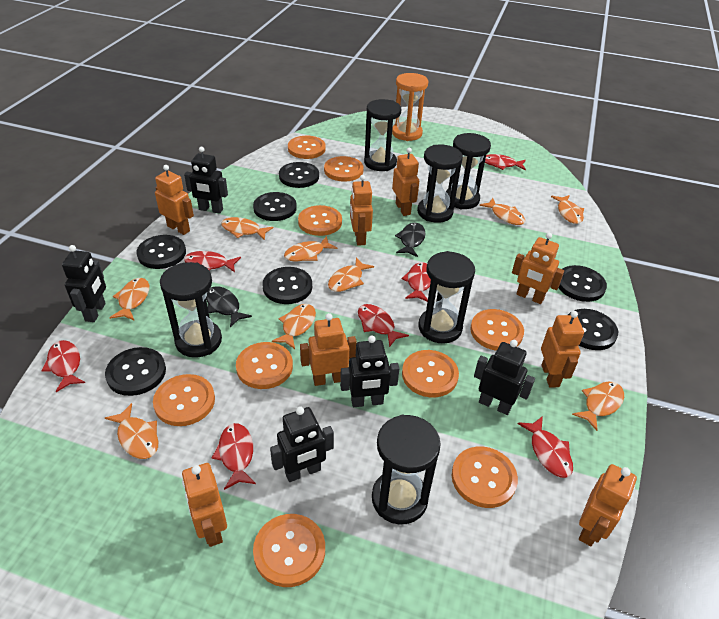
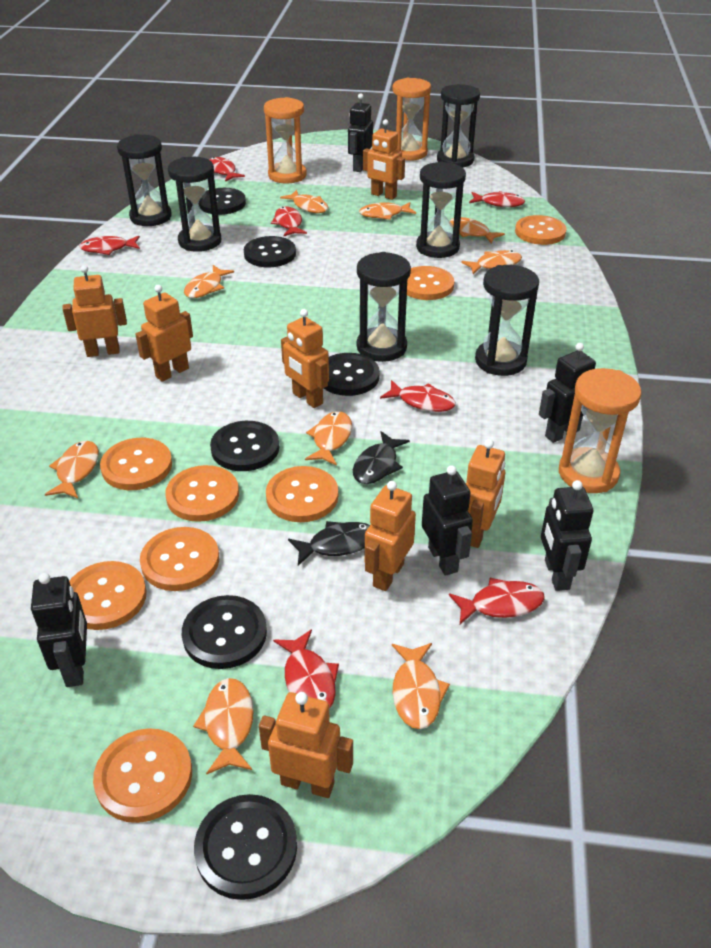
black button: 7 -> 6
orange button: 9 -> 8
orange hourglass: 1 -> 3
orange robot: 8 -> 7

